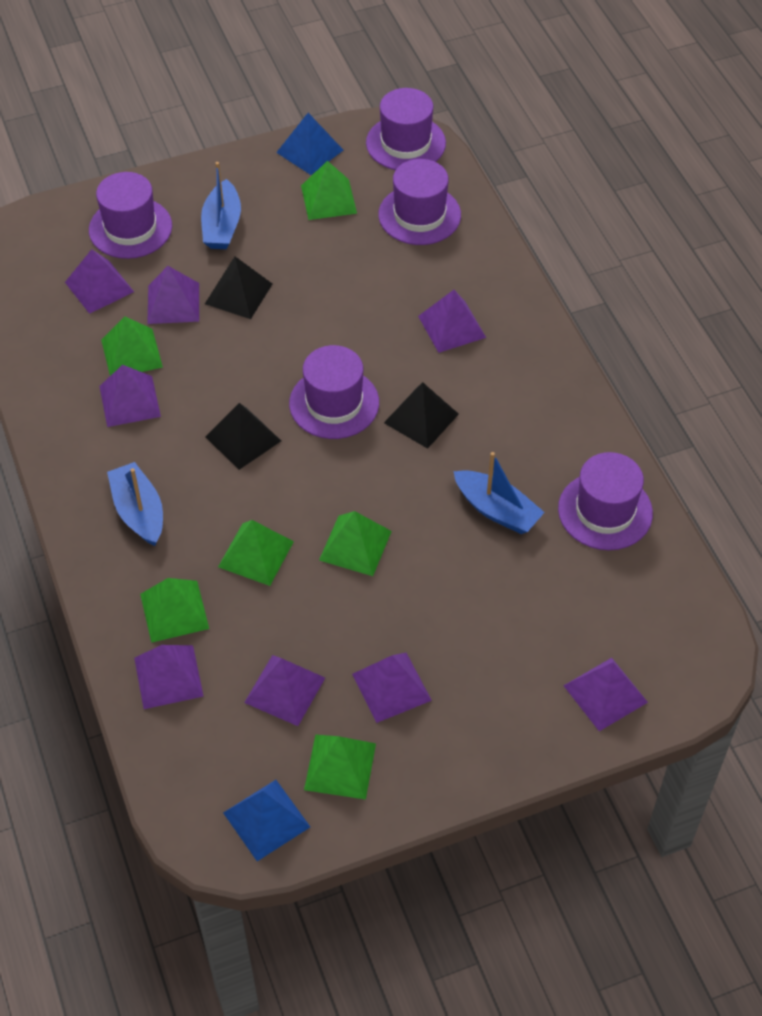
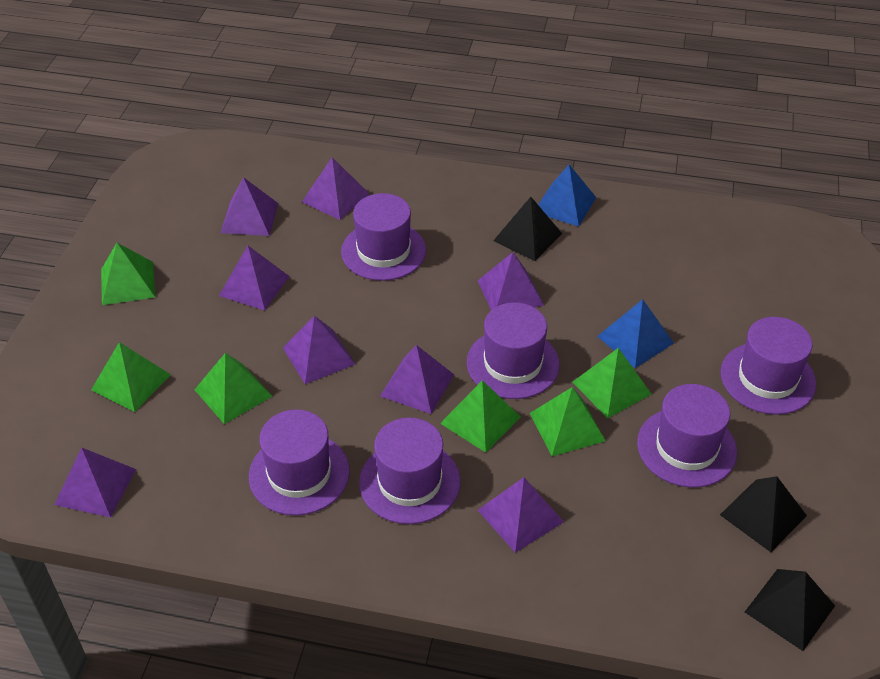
blue boat: 3 -> 0
purple hat: 5 -> 6

